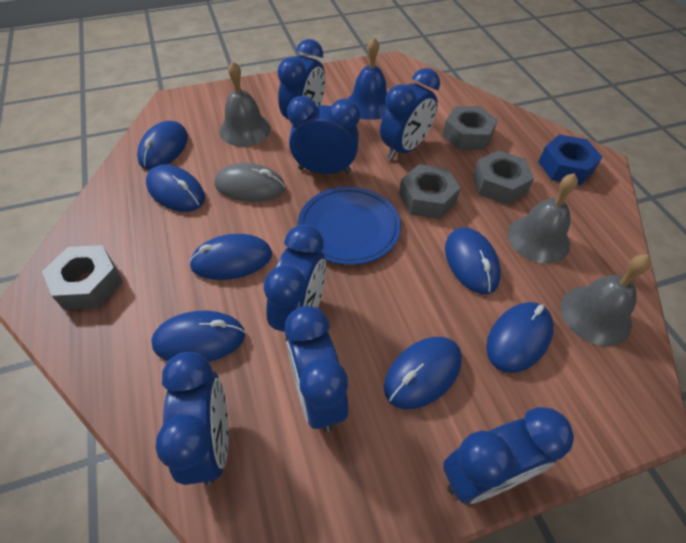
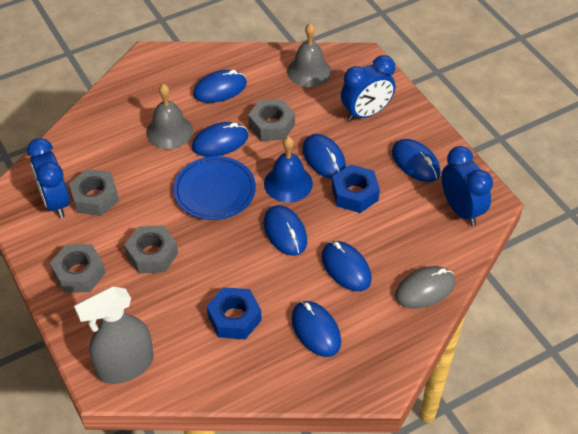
blue clock: 7 -> 3
blue nut: 1 -> 2
grey bell: 3 -> 2
grey spray bottle: 0 -> 1

